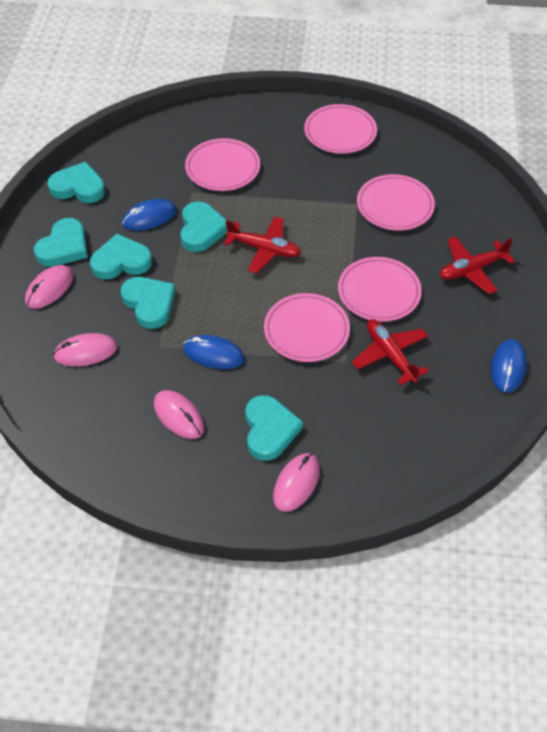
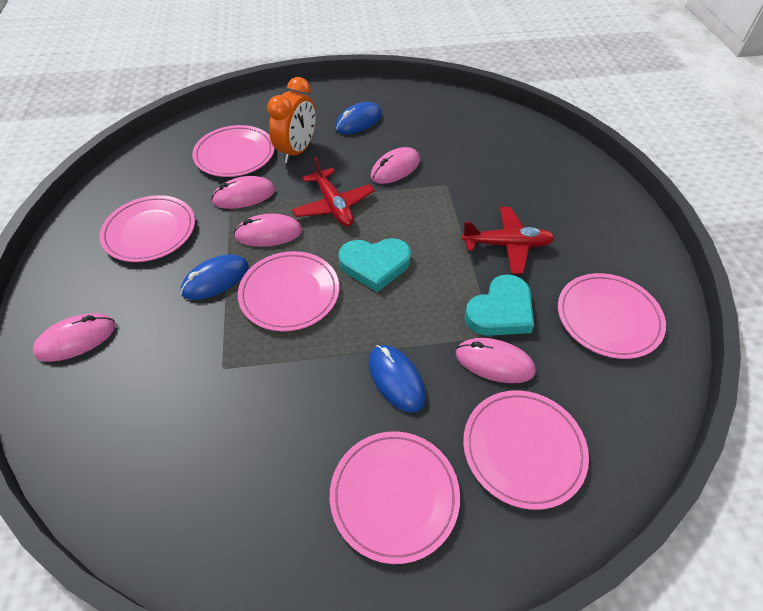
orange clock: 0 -> 1
pink mouse: 4 -> 5
pink plate: 5 -> 6
red plane: 3 -> 2
turquoise heart: 6 -> 2

